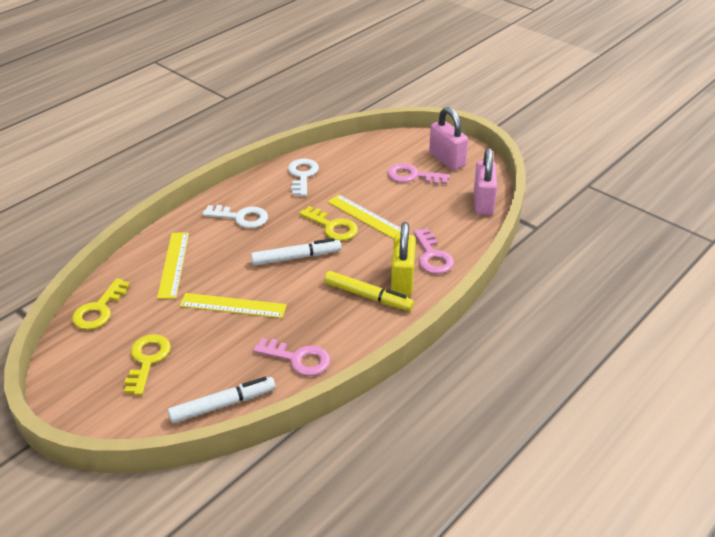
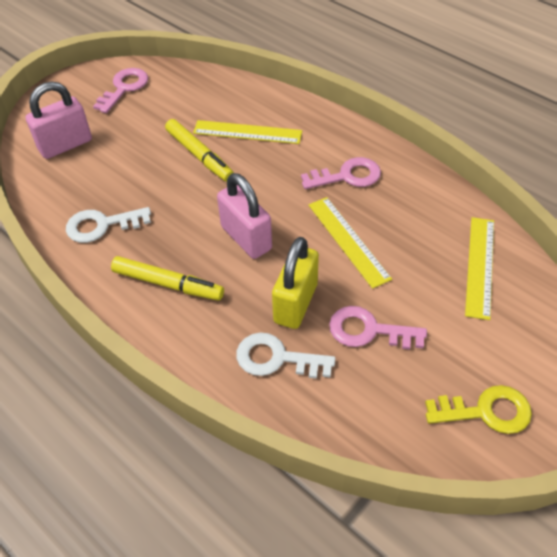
white marker: 2 -> 0
yellow key: 3 -> 1
yellow marker: 1 -> 2

